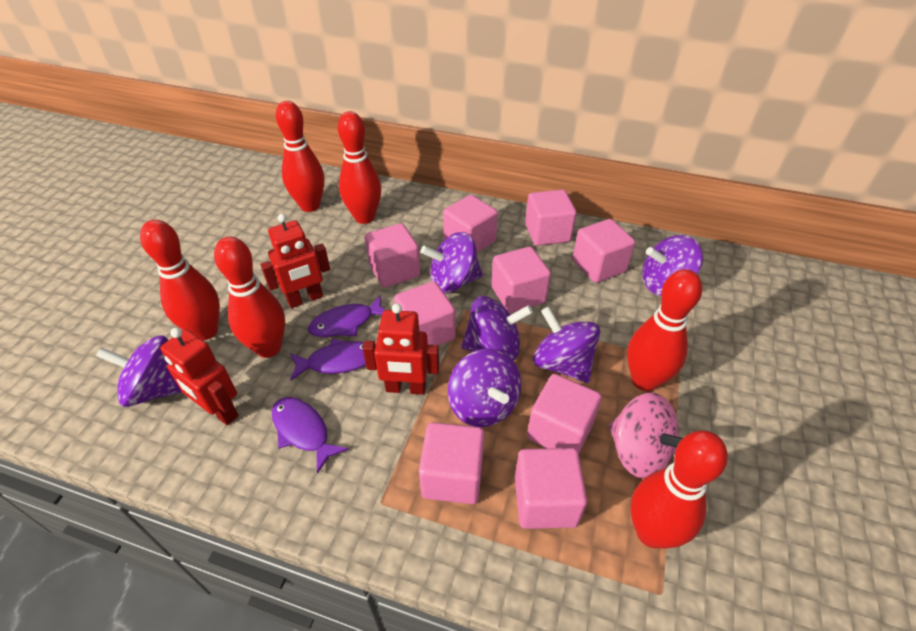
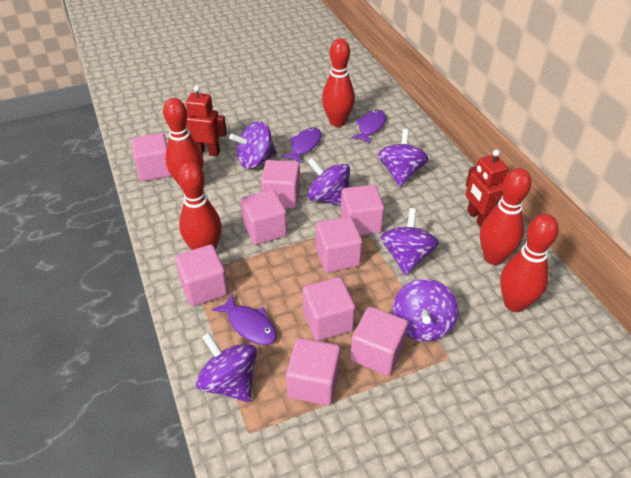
pink spinning top: 1 -> 0
red bowling pin: 6 -> 5
red robot: 3 -> 2

